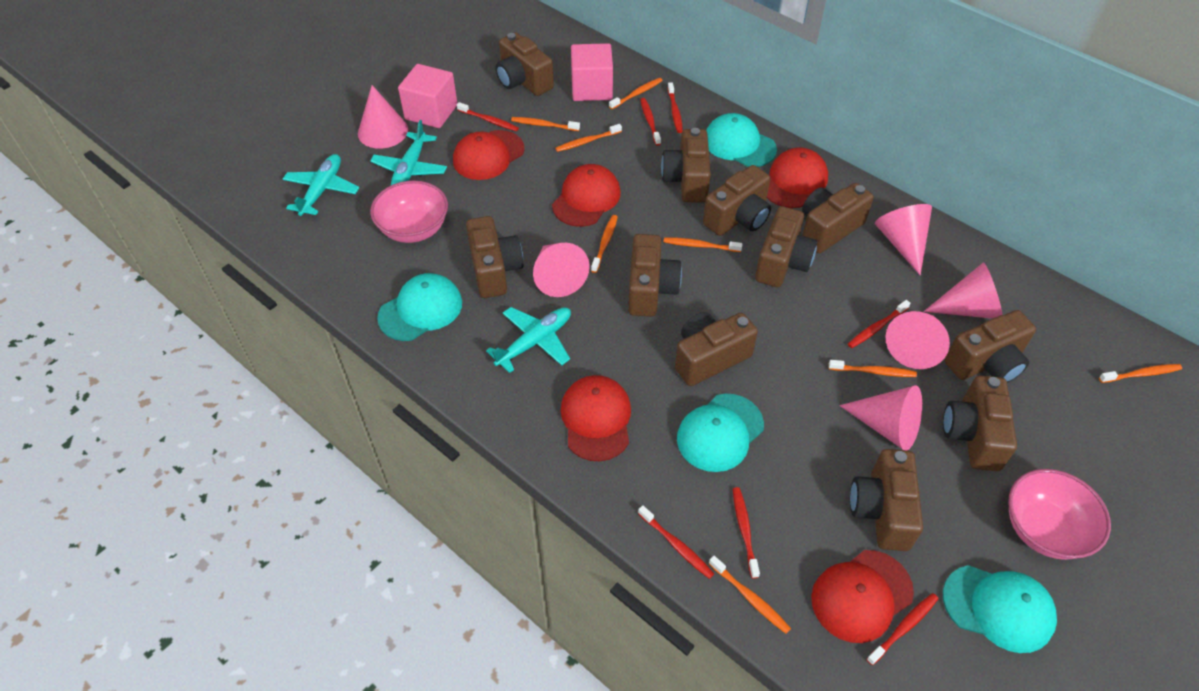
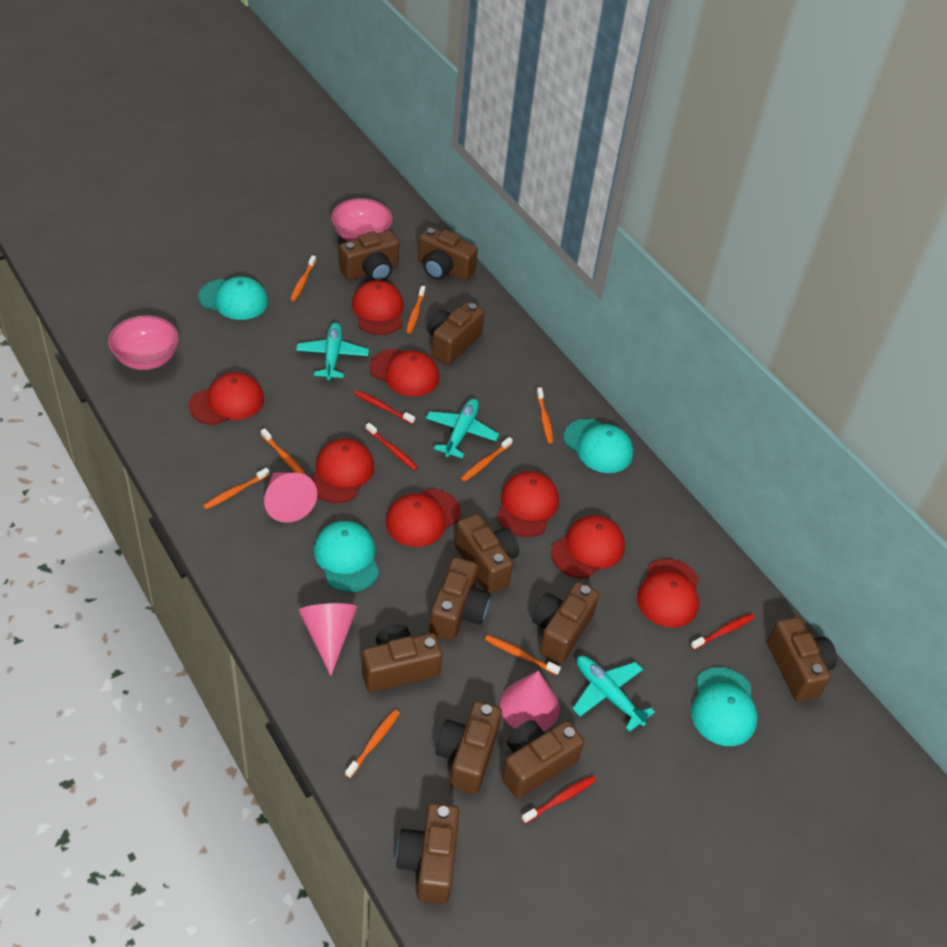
pink cone: 6 -> 3
pink cube: 2 -> 0
red cap: 5 -> 8
red toothbrush: 7 -> 4

